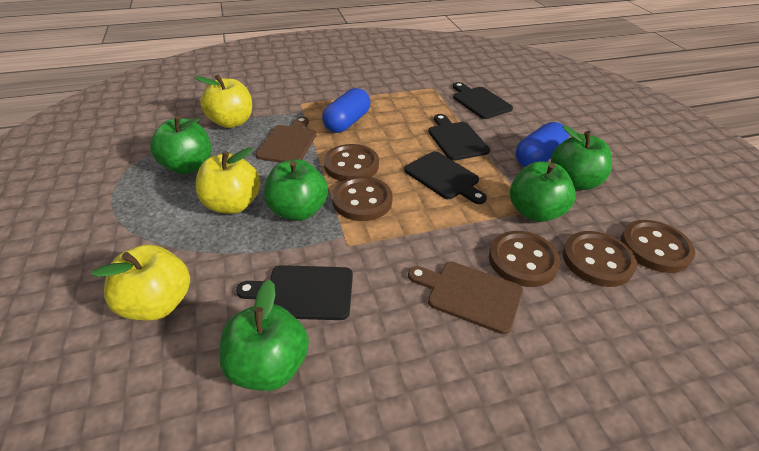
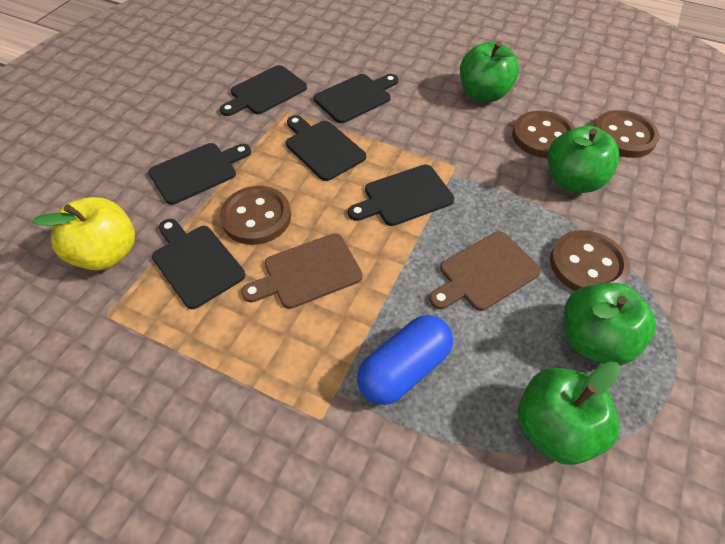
black cutting board: 4 -> 6
blue capsule: 2 -> 1
brown button: 5 -> 4
green apple: 5 -> 4
yellow apple: 3 -> 1

